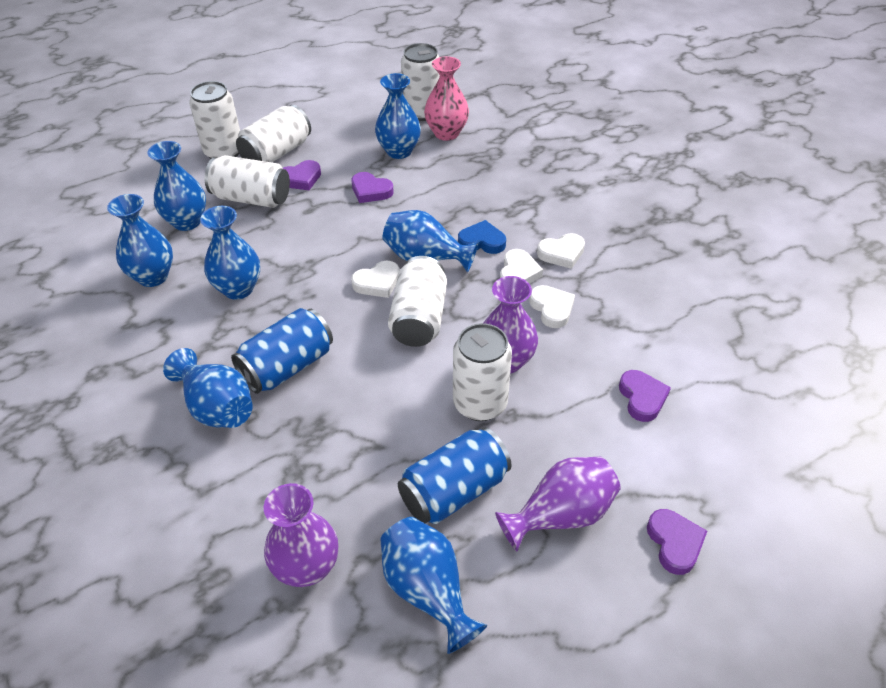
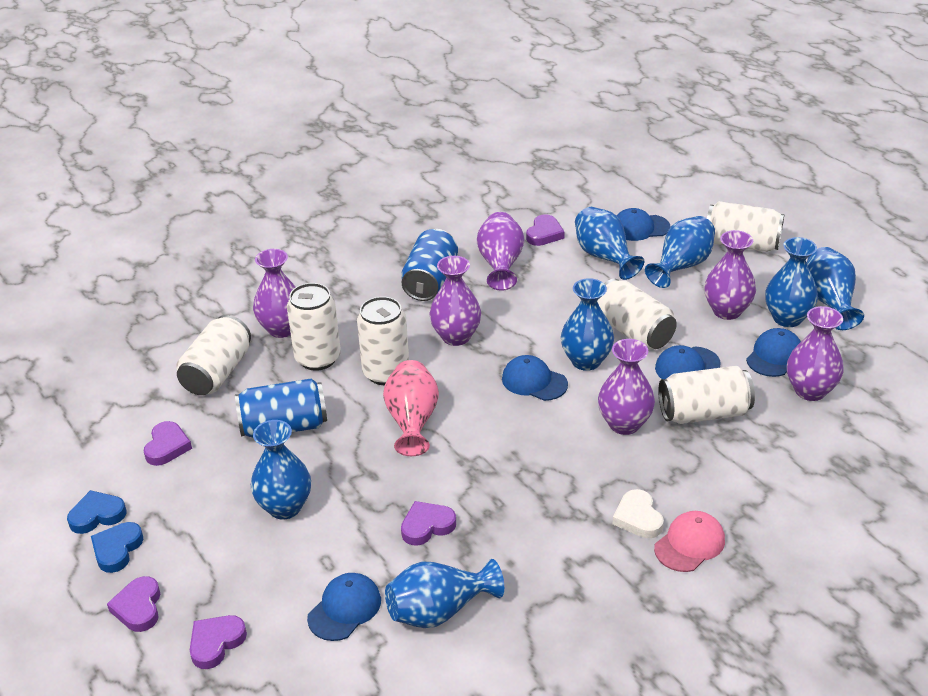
blue cap: 0 -> 5
blue heart: 1 -> 2
pink cap: 0 -> 1
purple heart: 4 -> 5
purple vase: 3 -> 6
white heart: 4 -> 1

